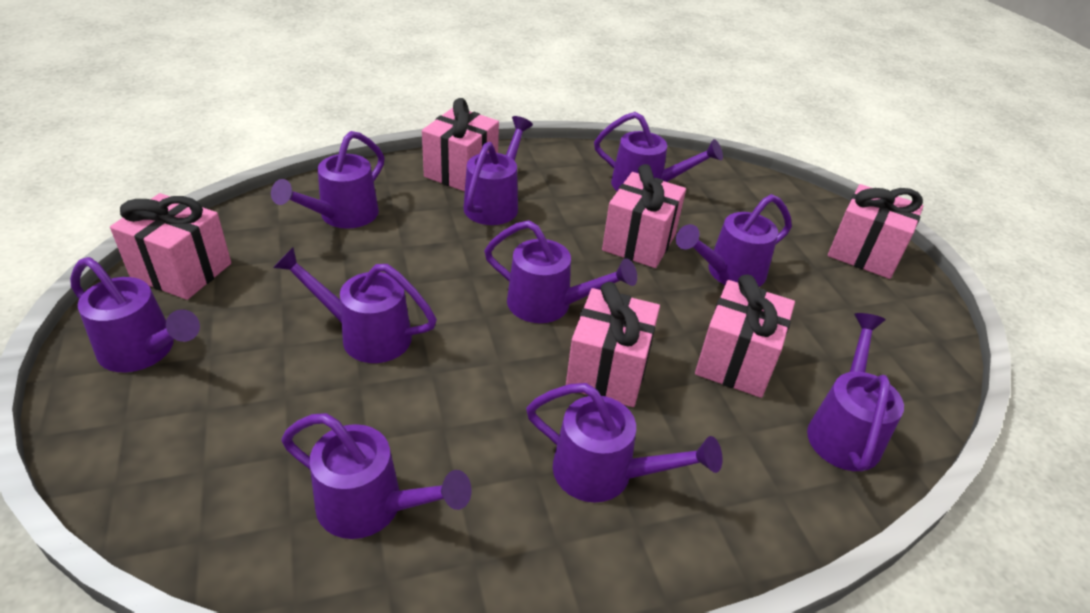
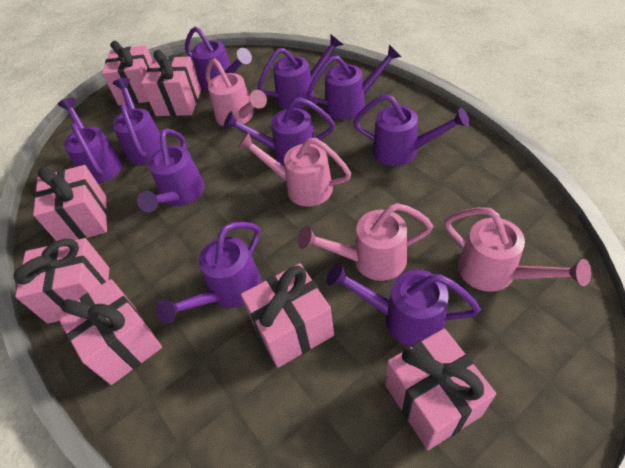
pink gift: 6 -> 7
pink watering can: 0 -> 4

